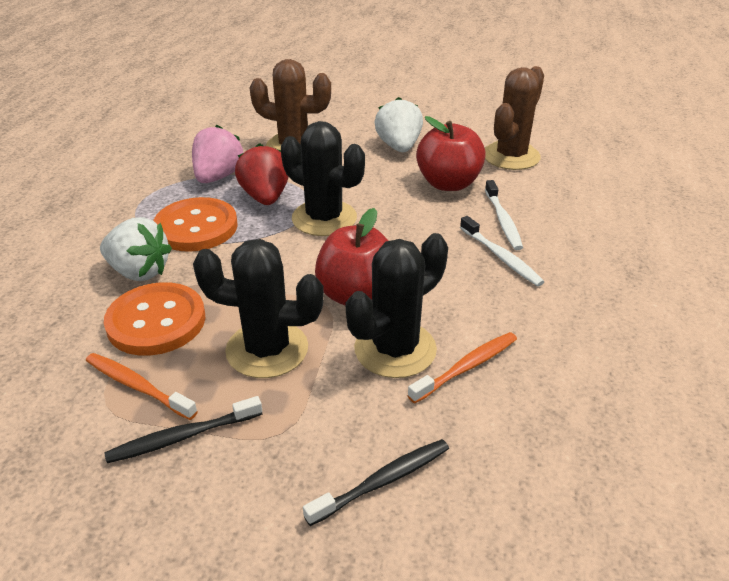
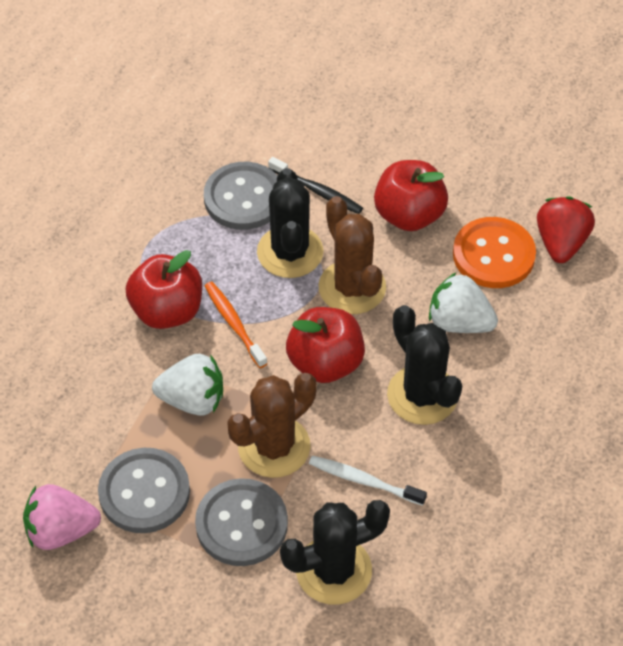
black toothbrush: 2 -> 1
grey button: 0 -> 3
orange button: 2 -> 1
orange toothbrush: 2 -> 1
red apple: 2 -> 3
white toothbrush: 2 -> 1

